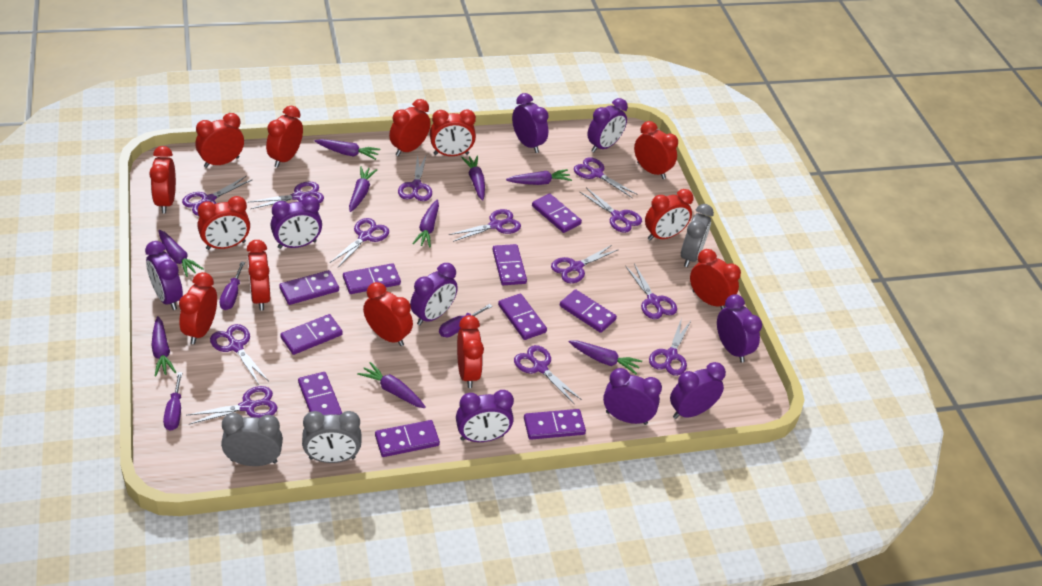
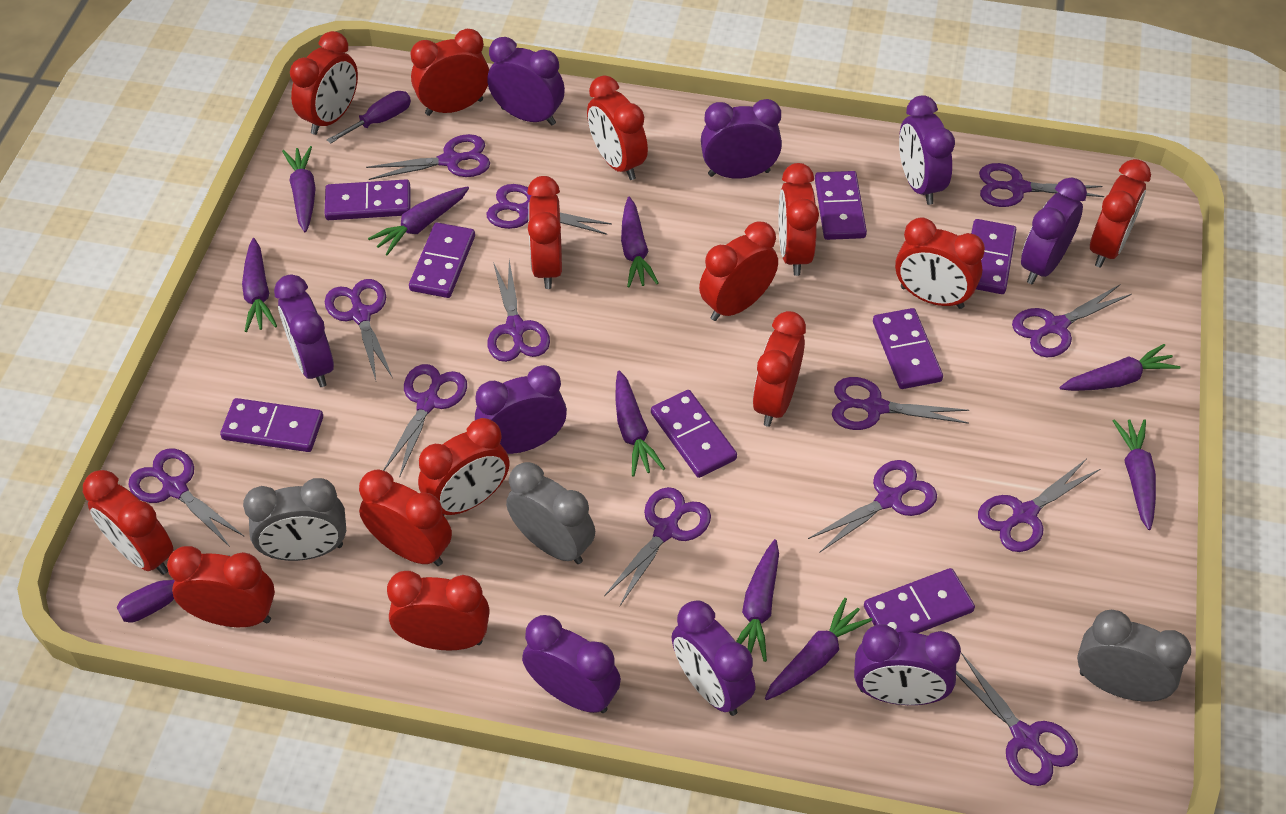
purple domino: 10 -> 8
purple screwdriver: 3 -> 2
red clock: 13 -> 14

